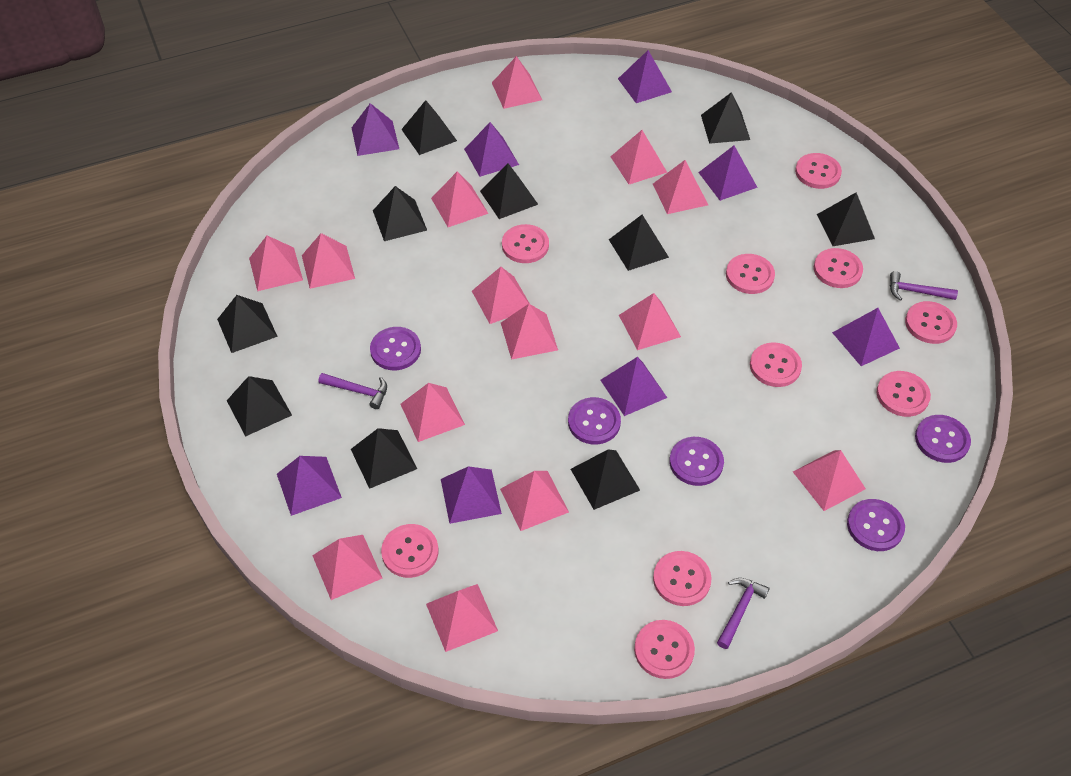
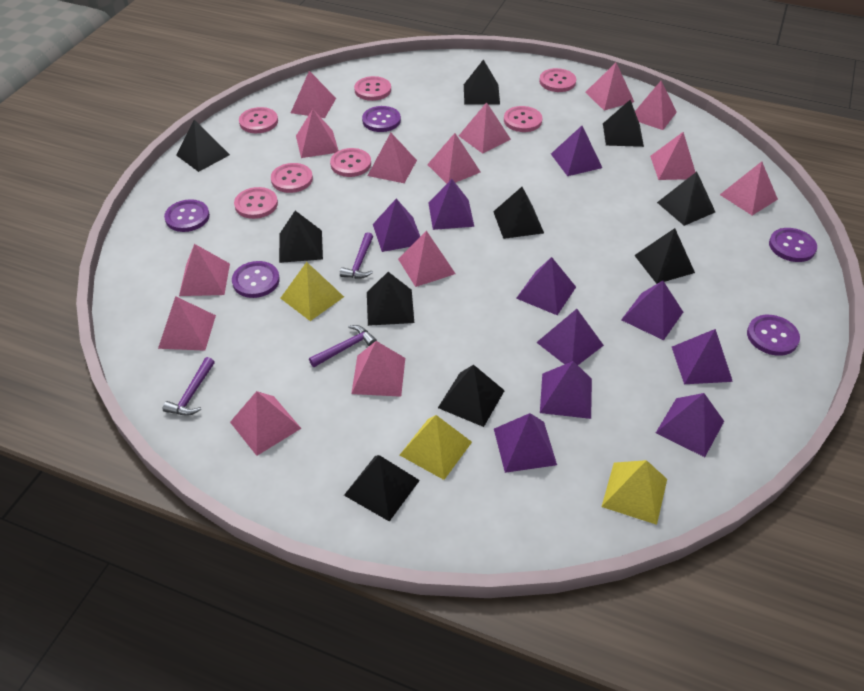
pink button: 10 -> 7
purple pyramid: 8 -> 10
yellow pyramid: 0 -> 3

